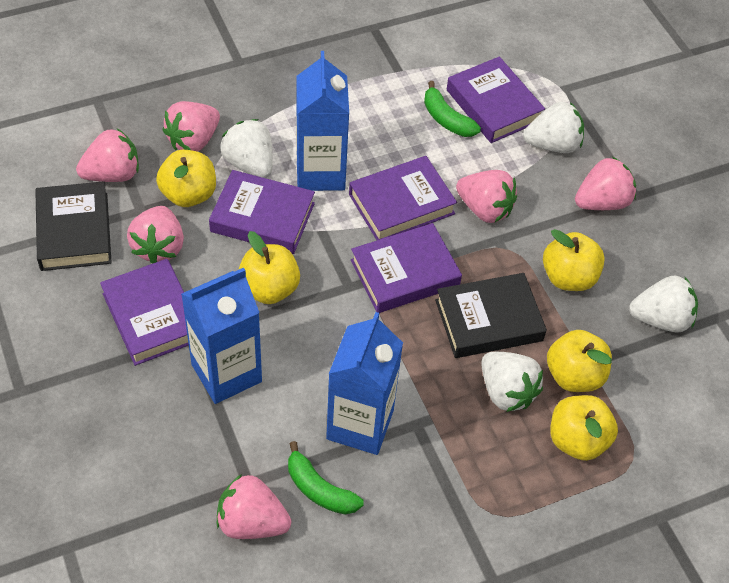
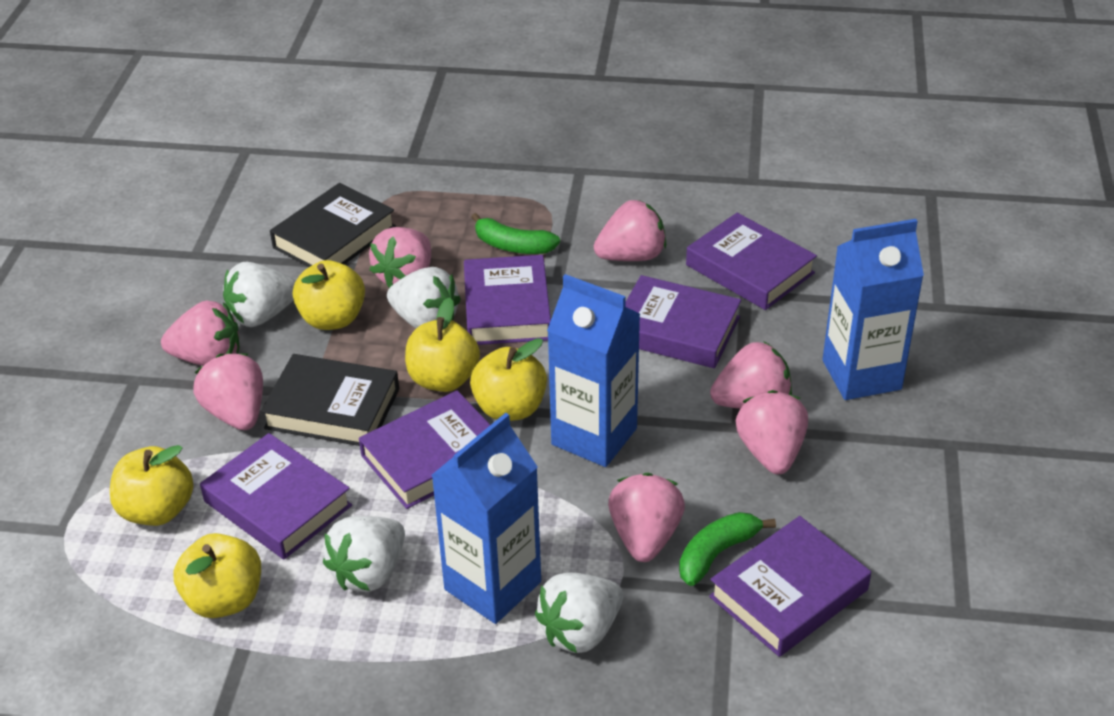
pink strawberry: 6 -> 7
purple book: 5 -> 6

